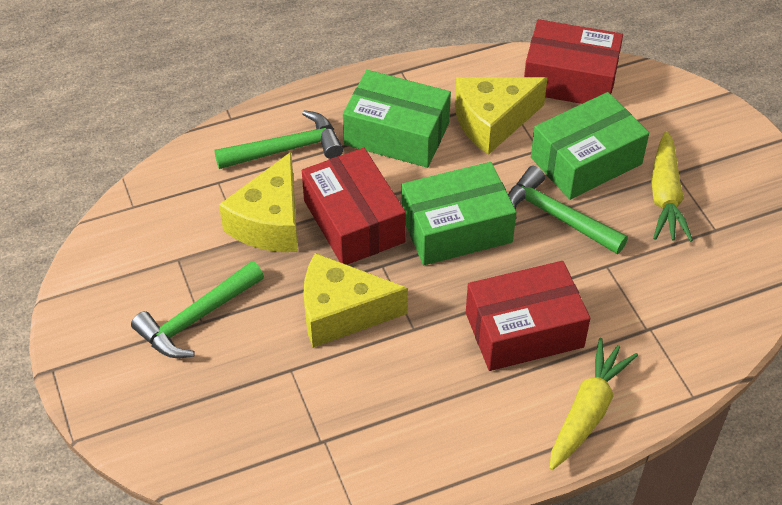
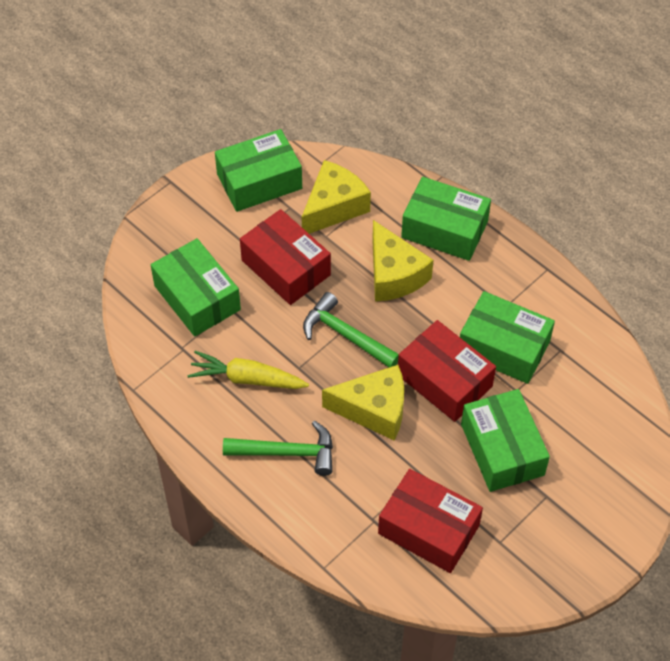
green box: 3 -> 5
green hammer: 3 -> 2
yellow carrot: 2 -> 1

